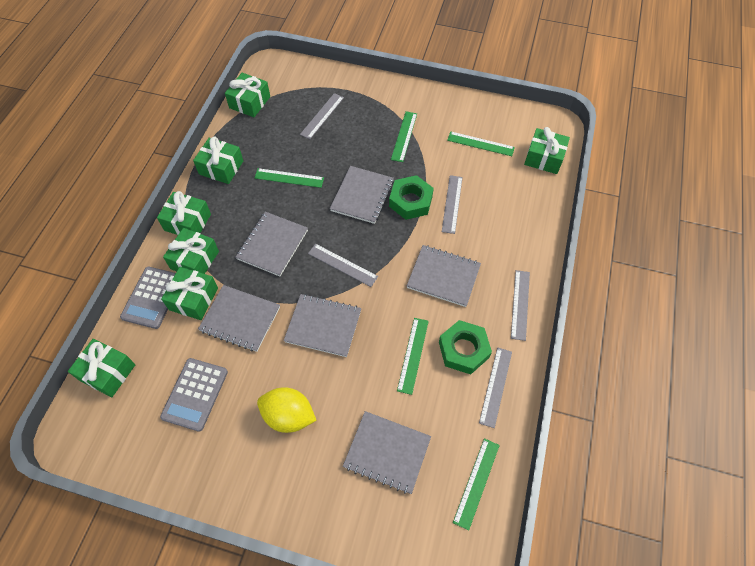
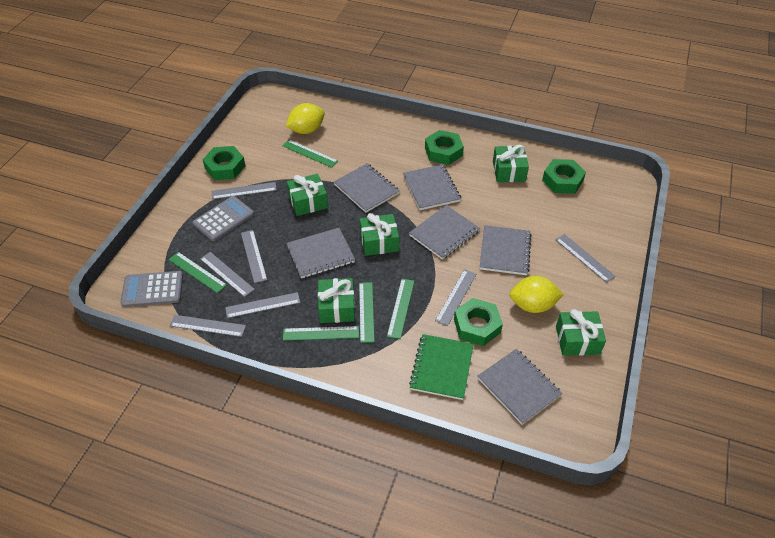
green gift: 7 -> 5
green notebook: 0 -> 1
green nut: 2 -> 4
grey ruler: 5 -> 7
yellow lemon: 1 -> 2

